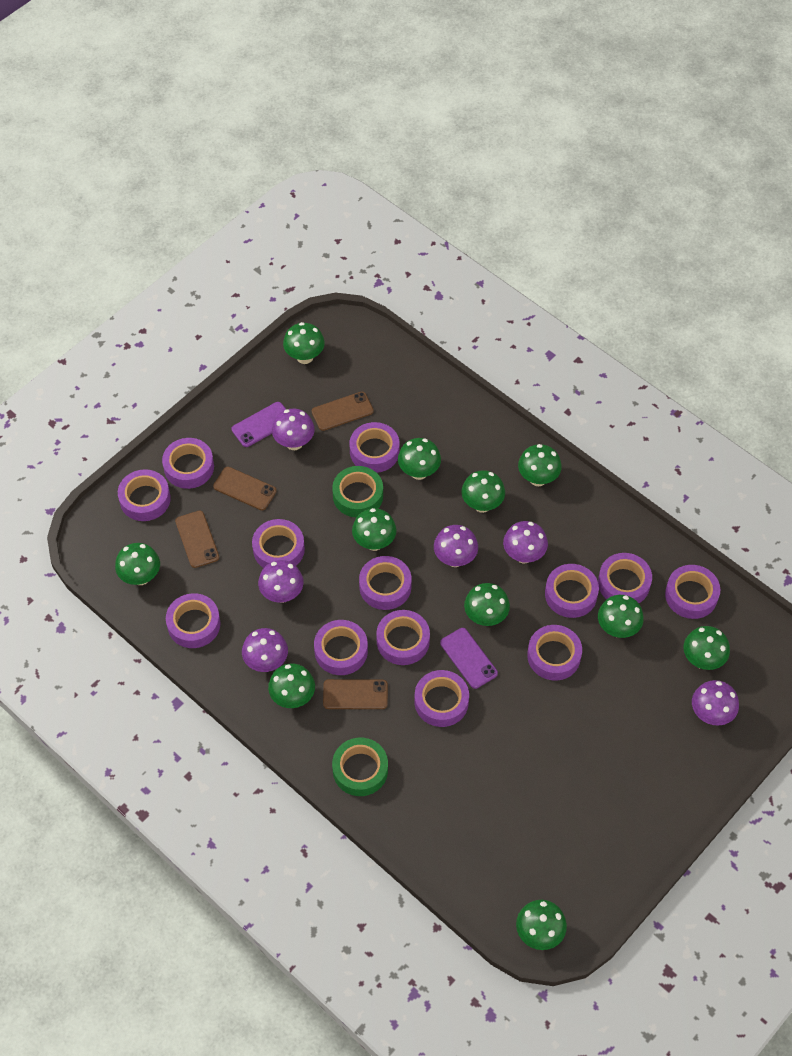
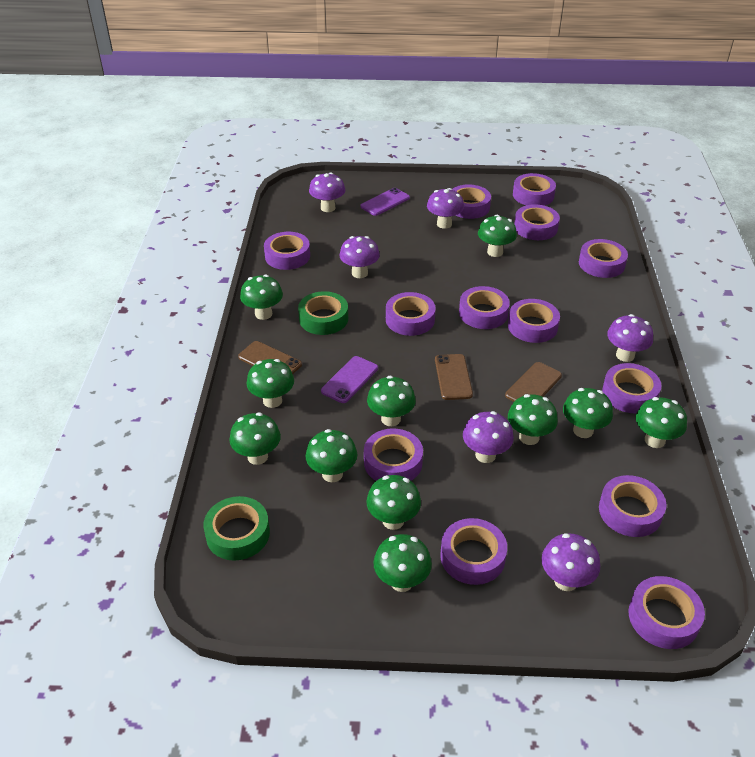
brown phone: 4 -> 3

